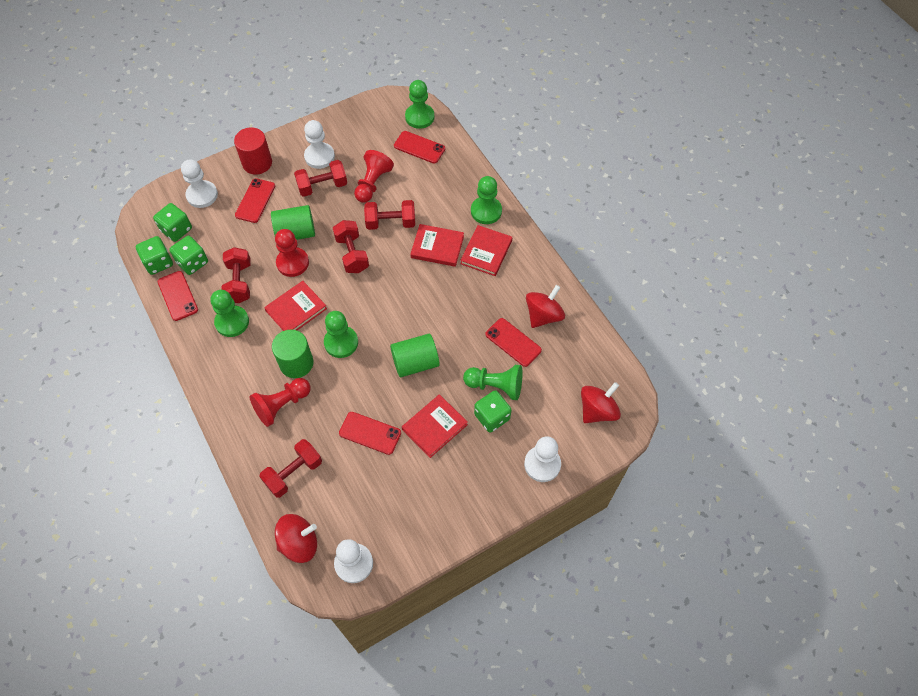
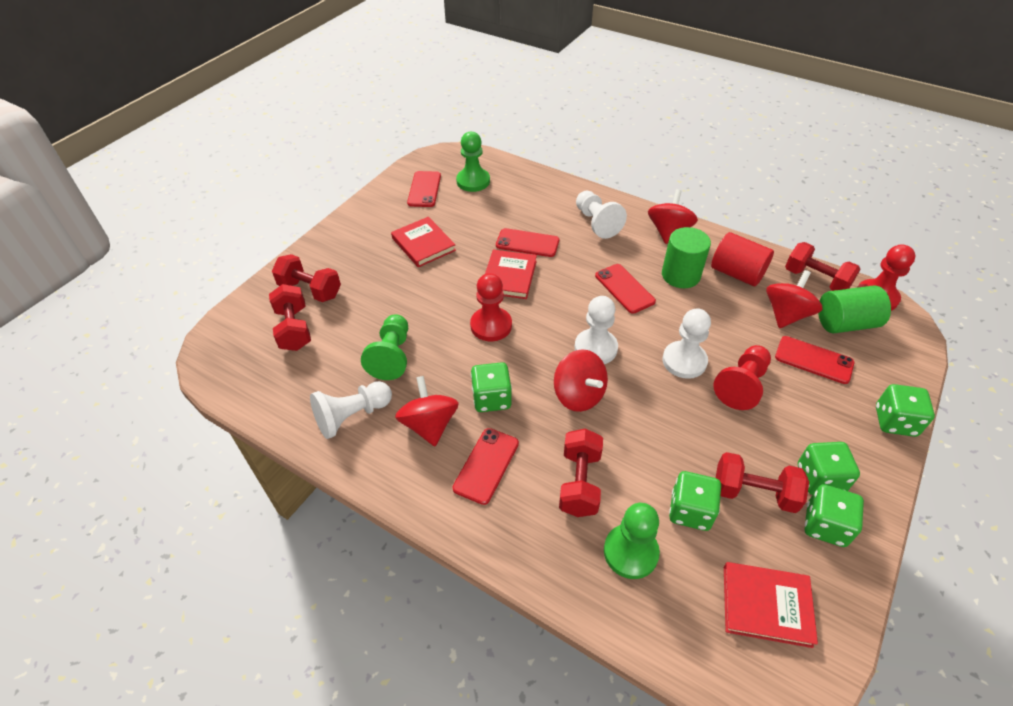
green cylinder: 3 -> 2
green dice: 4 -> 5
green pawn: 5 -> 3
red book: 4 -> 3
red spinning top: 3 -> 4

